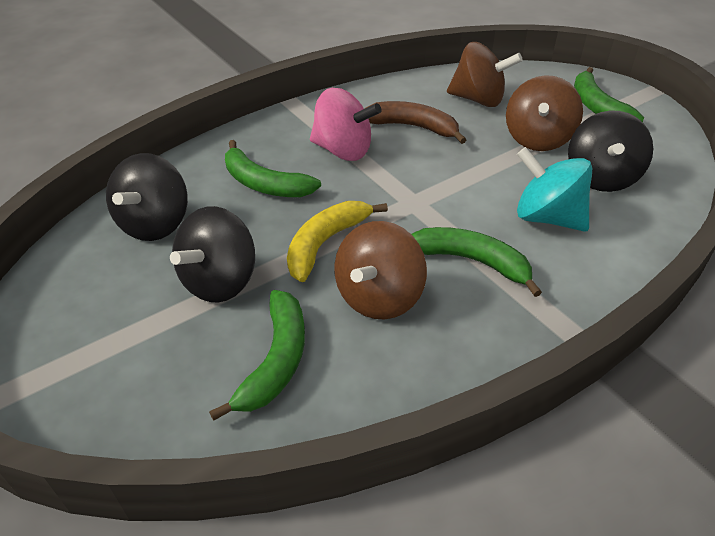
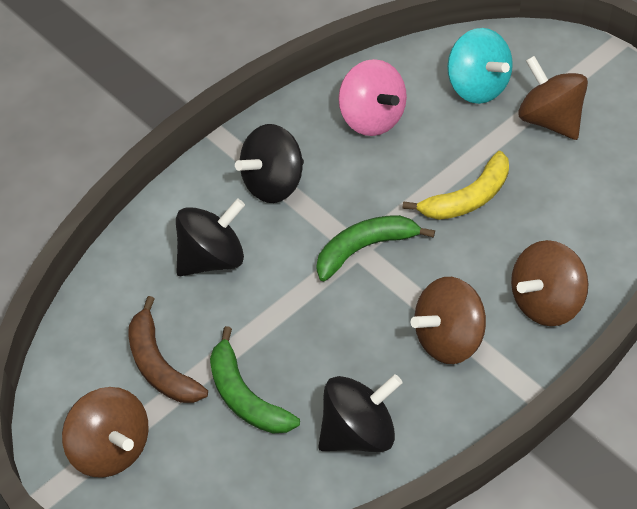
brown spinning top: 3 -> 4
green banana: 4 -> 2

